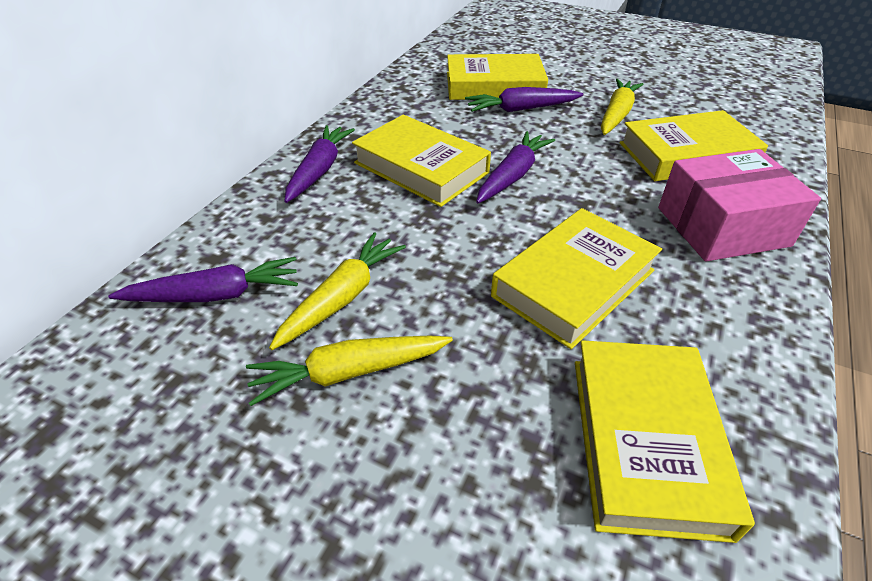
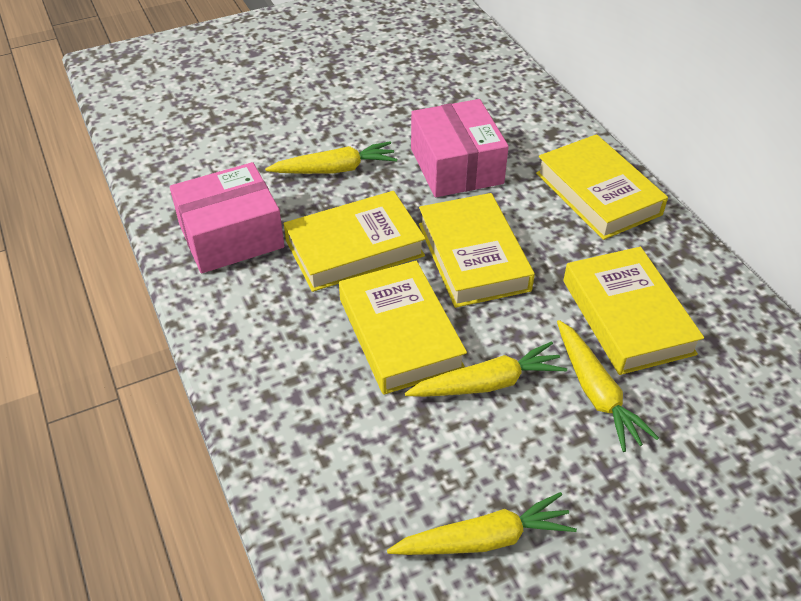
pink box: 1 -> 2
purple carrot: 4 -> 0
yellow carrot: 3 -> 4

